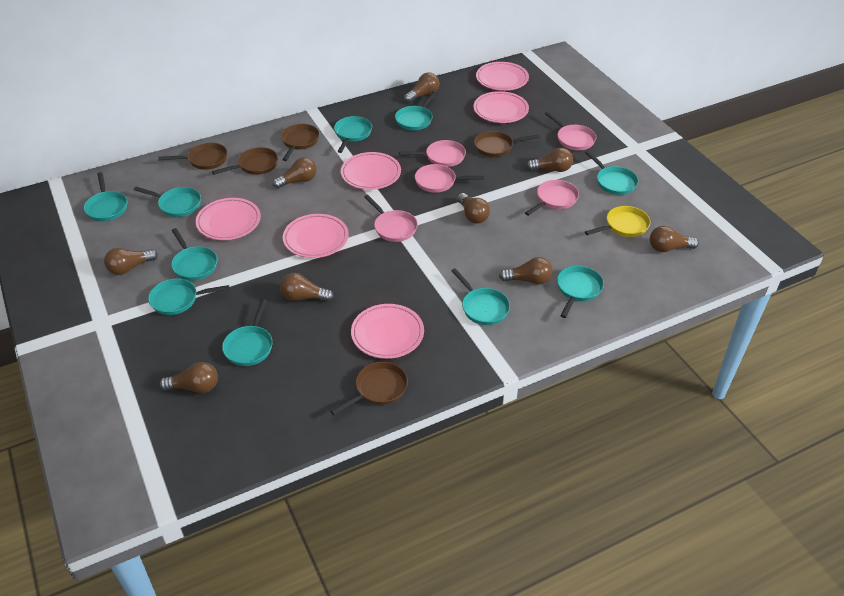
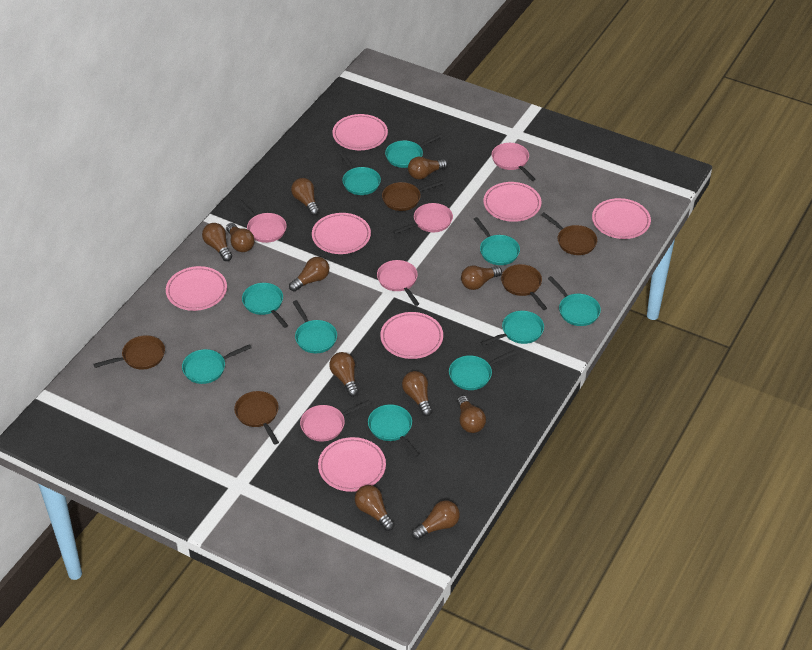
brown light bulb: 9 -> 11
pink plate: 6 -> 7
yellow pan: 1 -> 0

